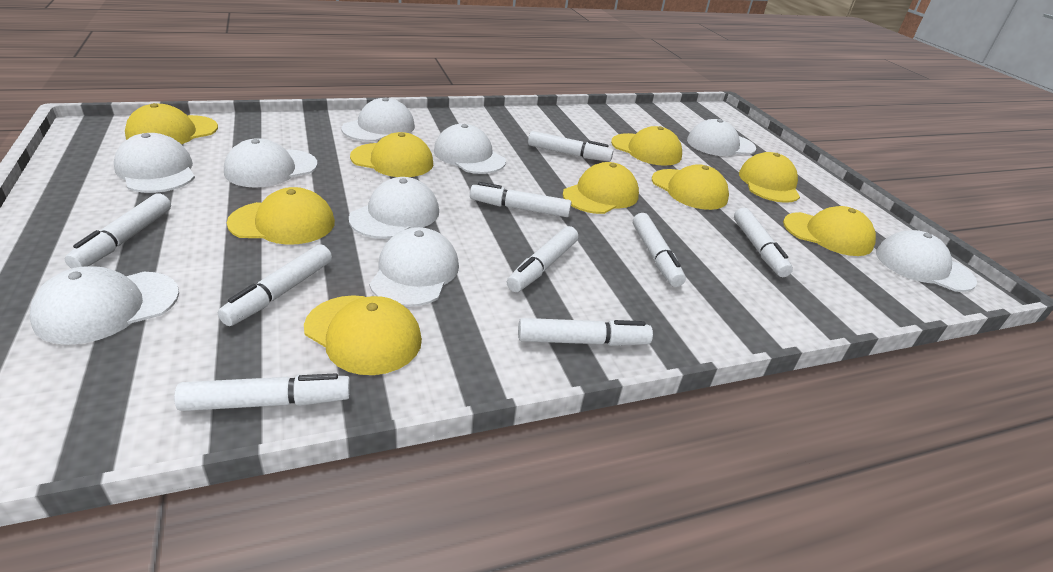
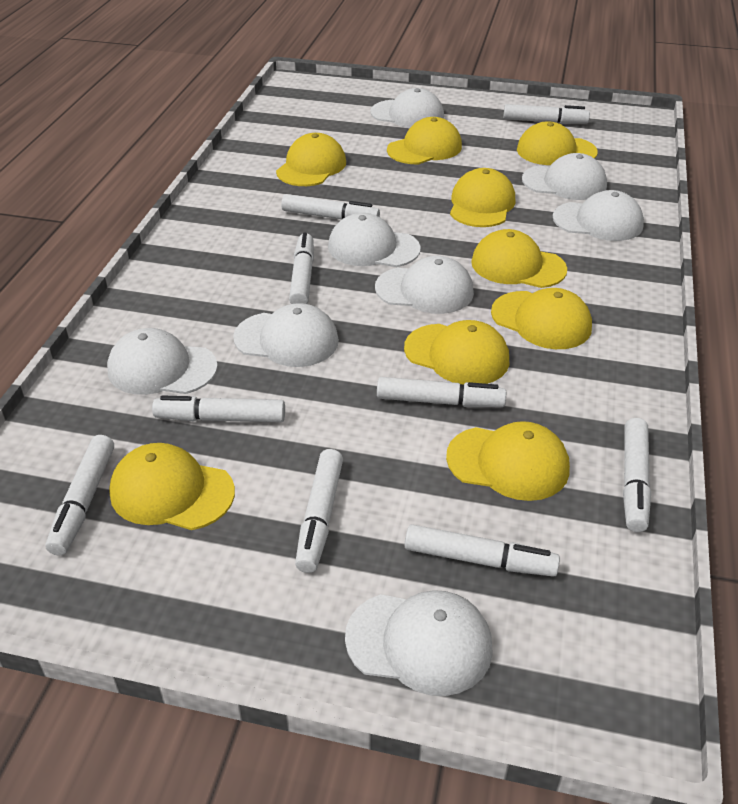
white cap: 9 -> 8

